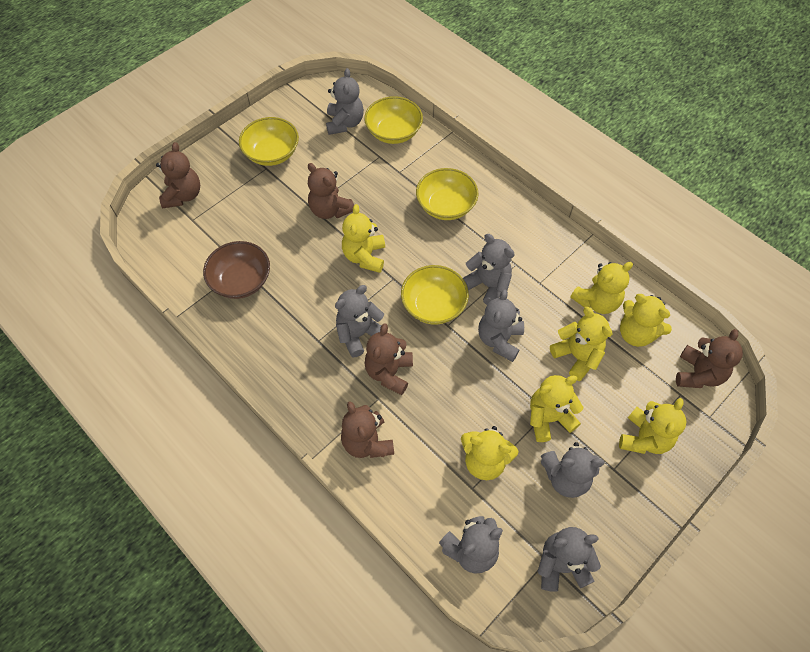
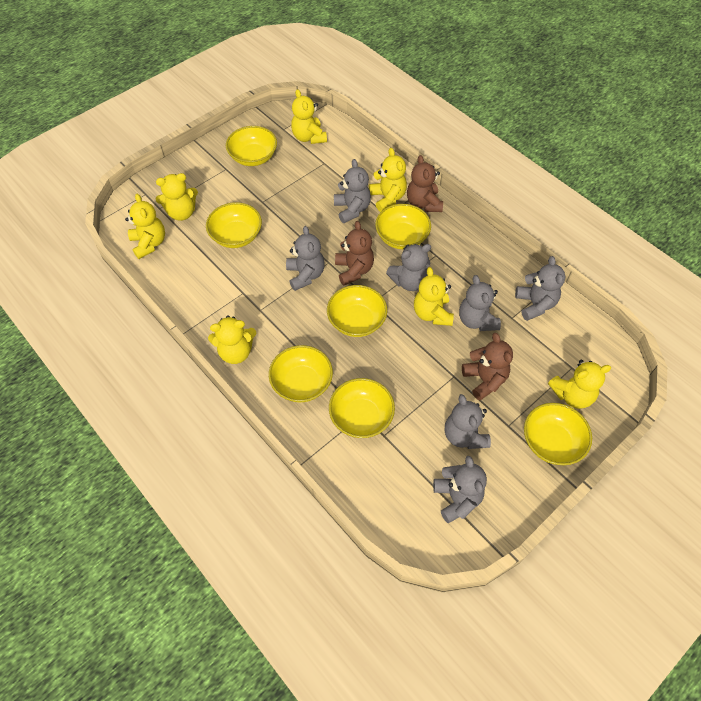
brown bowl: 1 -> 0
brown teddy bear: 5 -> 3
yellow bowl: 4 -> 7

